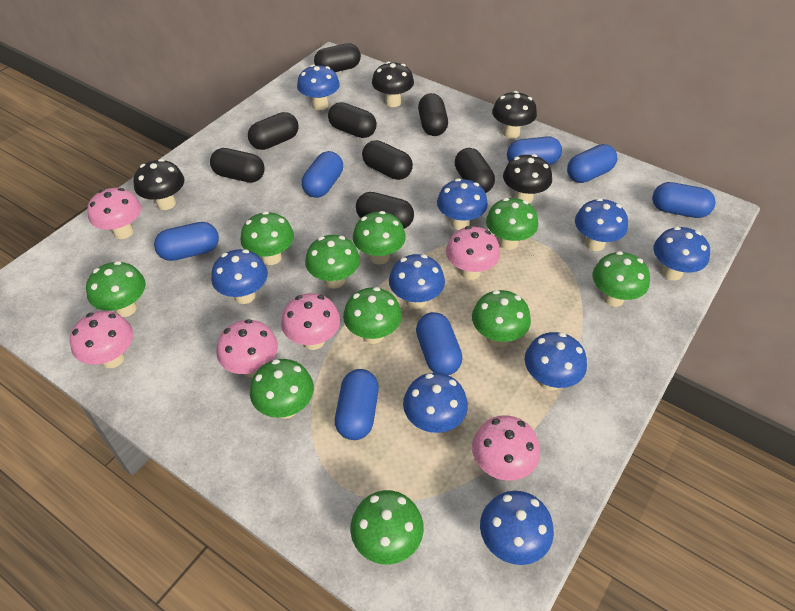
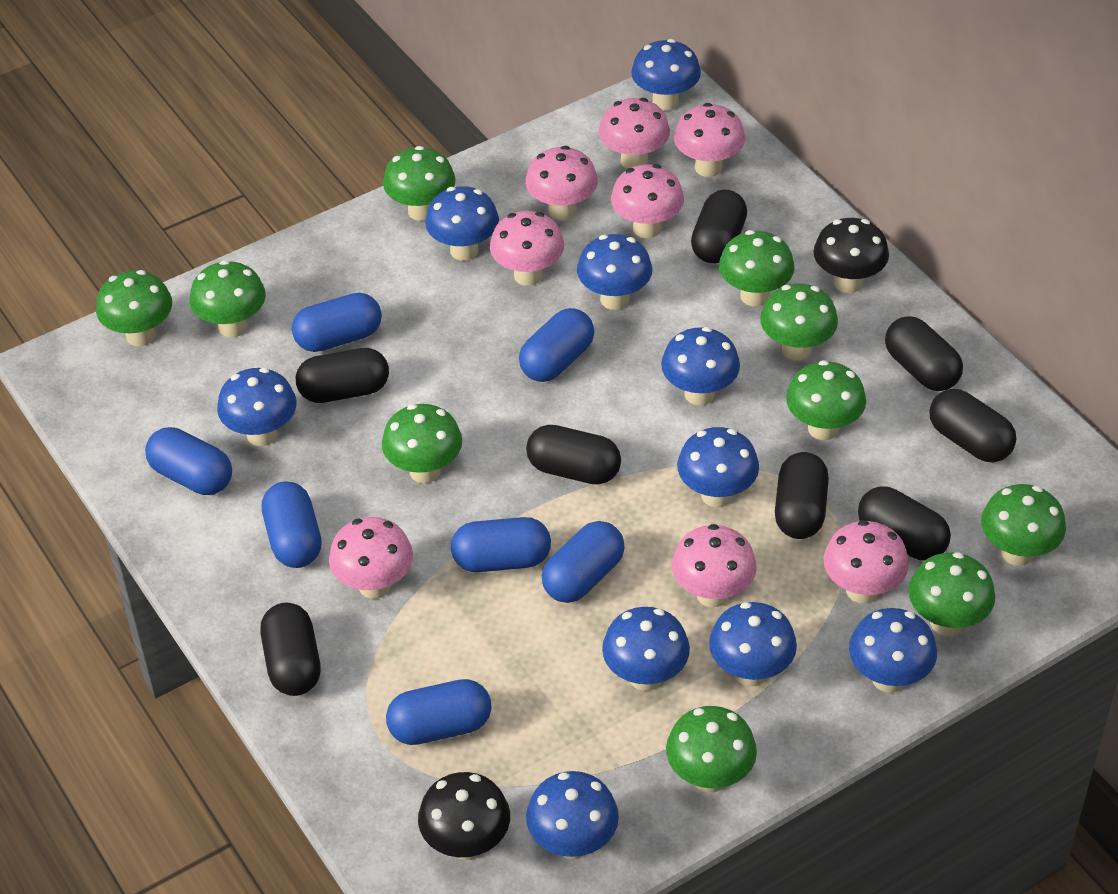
black mushroom: 4 -> 2
blue mushroom: 9 -> 10
pink mushroom: 6 -> 8

